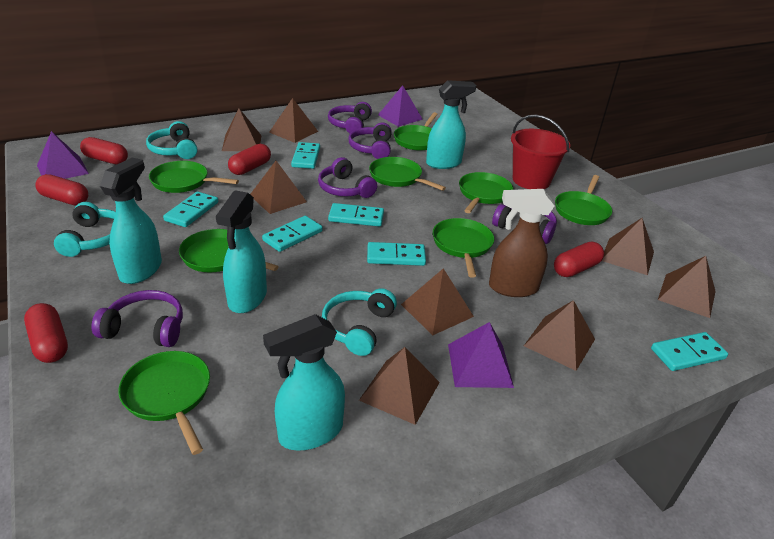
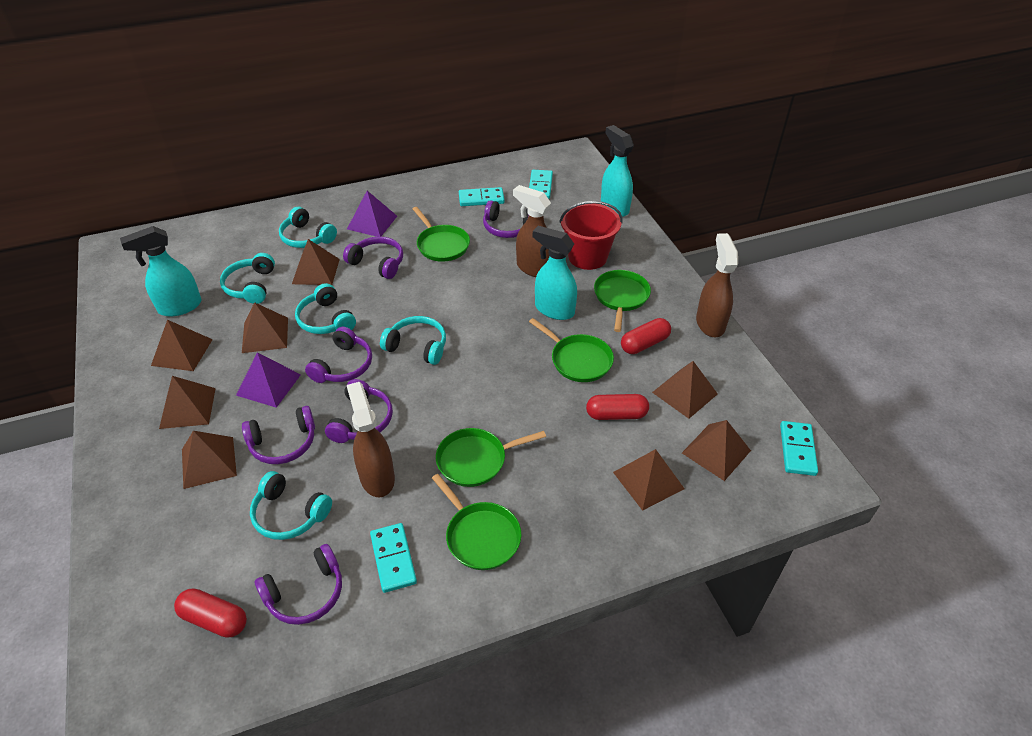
brown spray bottle: 1 -> 3
green pan: 8 -> 5
purple headphones: 5 -> 6
purple pyramid: 3 -> 2
red capsule: 5 -> 3
turquoise domino: 6 -> 4
turquoise headphones: 3 -> 5
turquoise spray bottle: 4 -> 3

